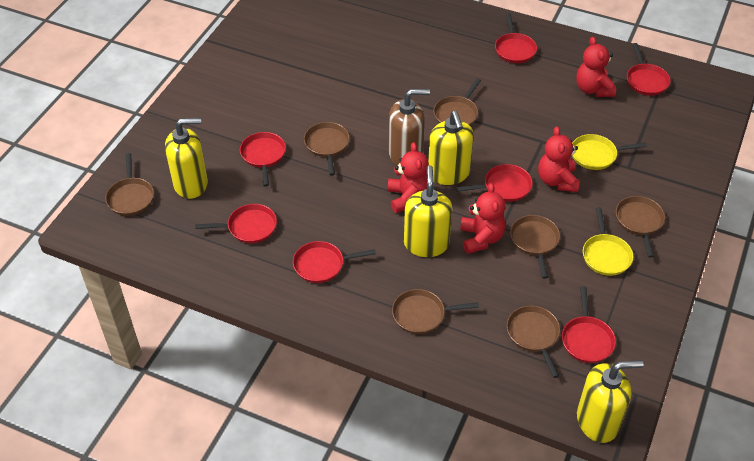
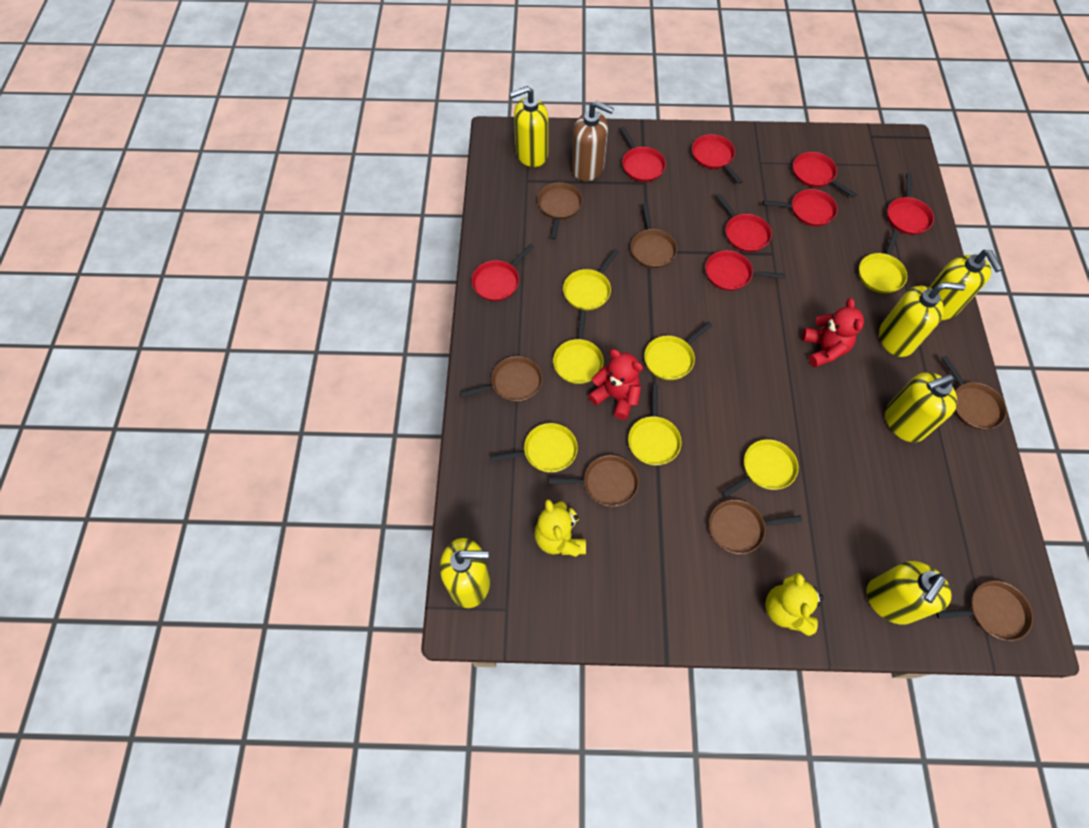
red pan: 7 -> 8
red teddy bear: 4 -> 2
yellow pan: 2 -> 7
yellow soap dispenser: 4 -> 6
yellow teddy bear: 0 -> 2

